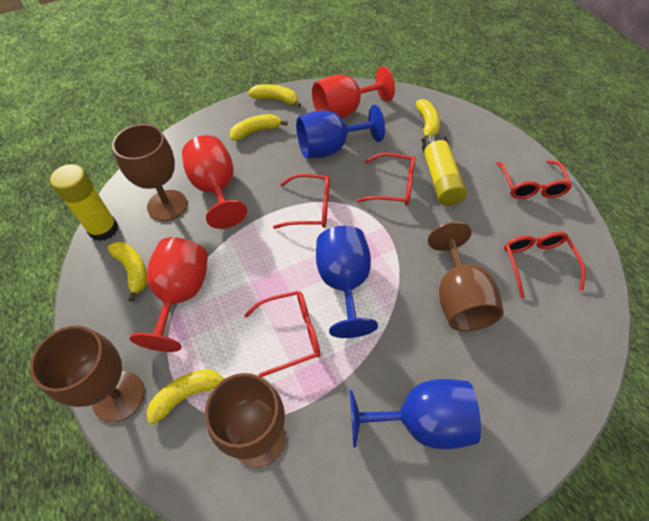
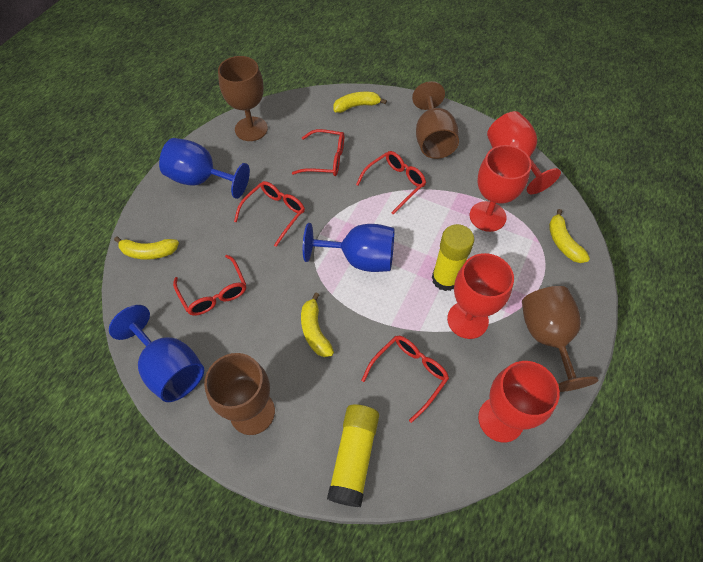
red goblet: 3 -> 4
yellow banana: 5 -> 4

